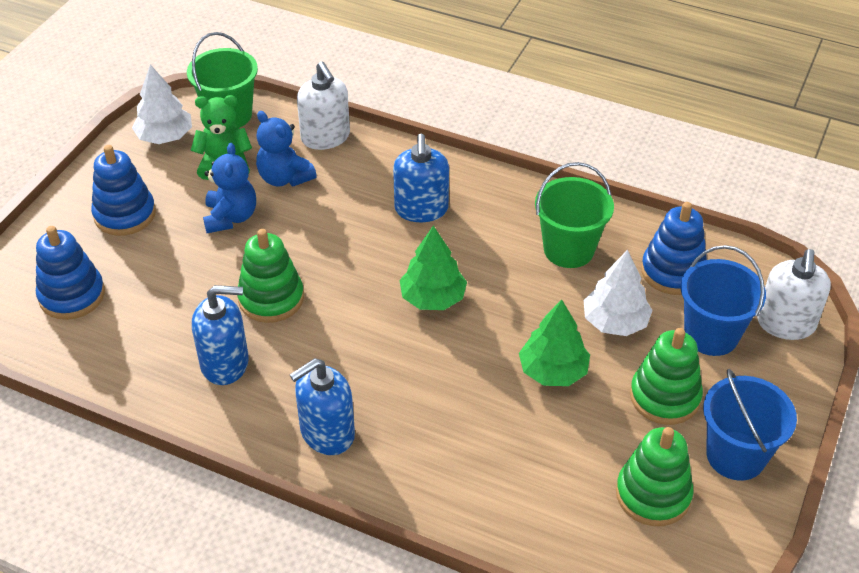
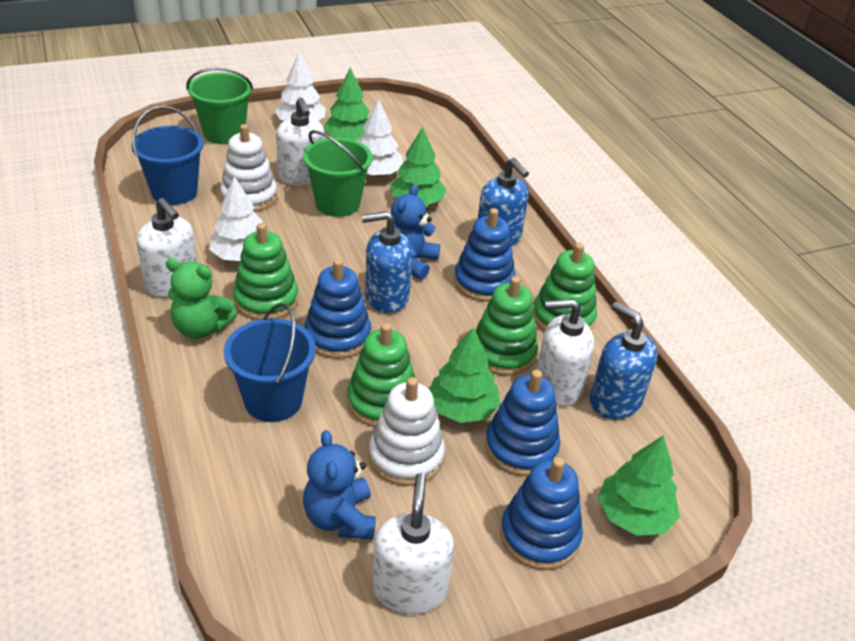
blue stacking toy: 3 -> 4
green stacking toy: 3 -> 4
green tree: 2 -> 4
white soap dispenser: 2 -> 4
white stacking toy: 0 -> 2
white tree: 2 -> 3

